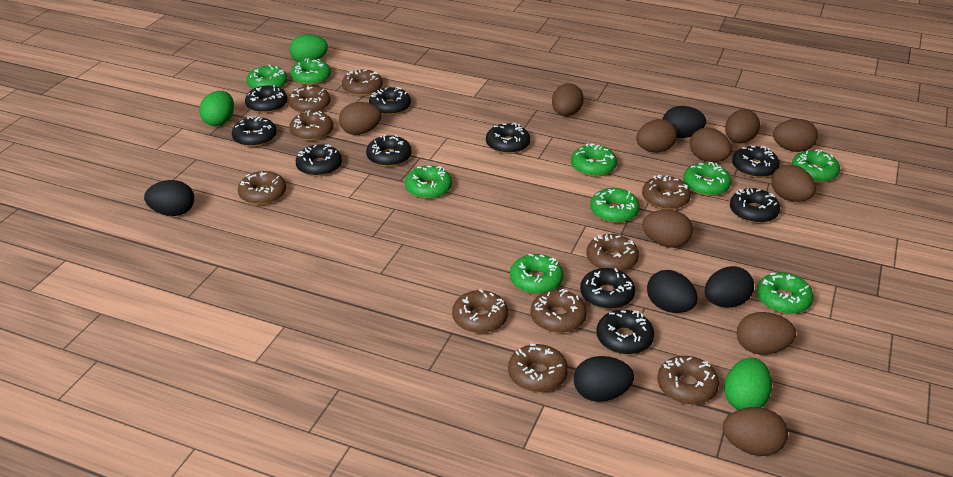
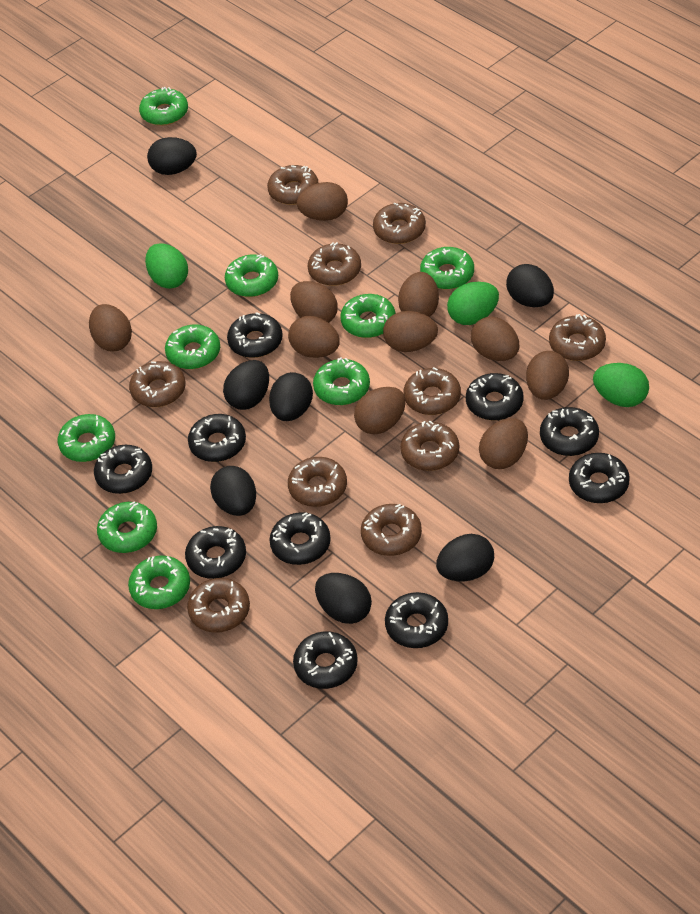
black egg: 5 -> 7

